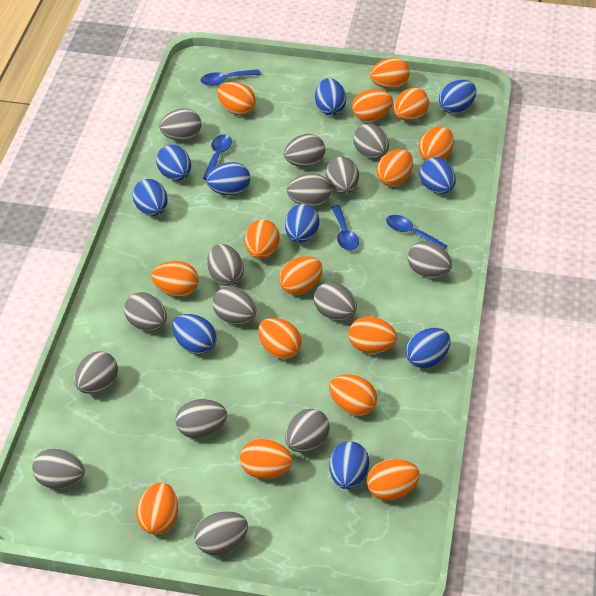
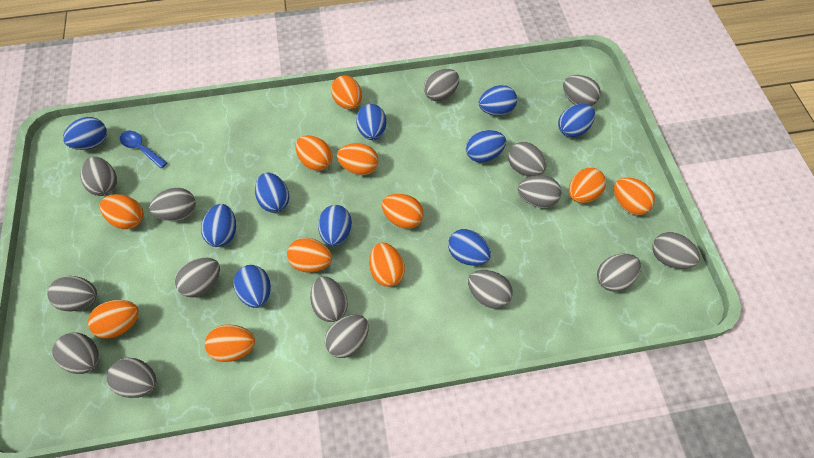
blue spoon: 4 -> 1
orange egg: 15 -> 11

